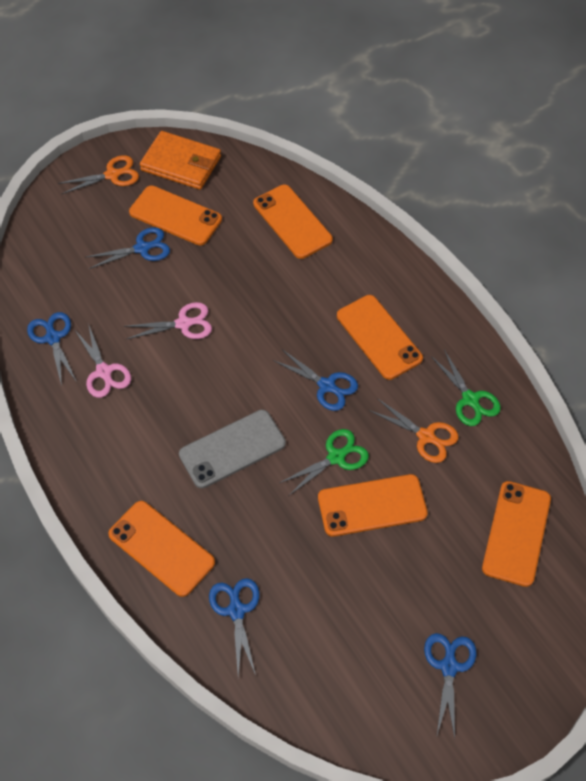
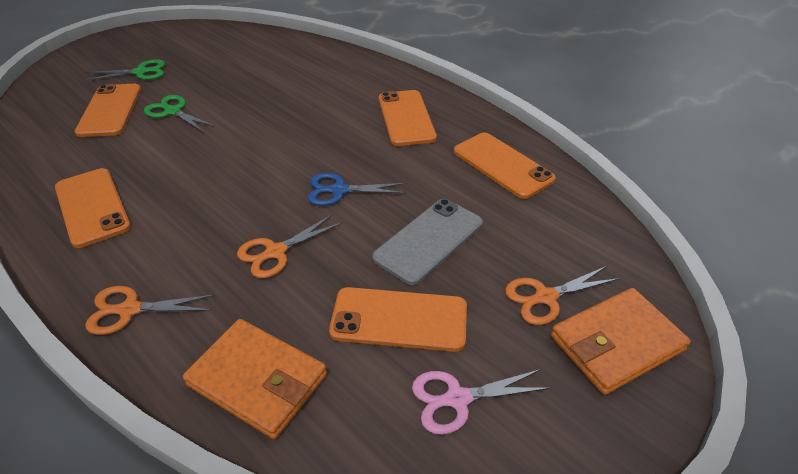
blue scissors: 5 -> 1
orange phone: 6 -> 5
orange scissors: 2 -> 3
orange wallet: 1 -> 2
pink scissors: 2 -> 1

